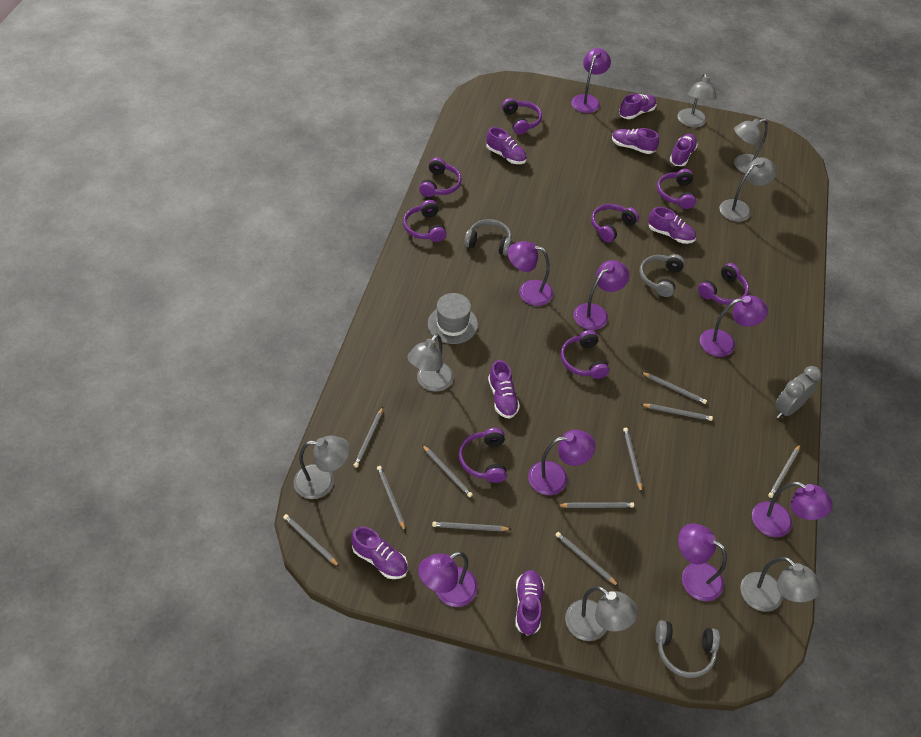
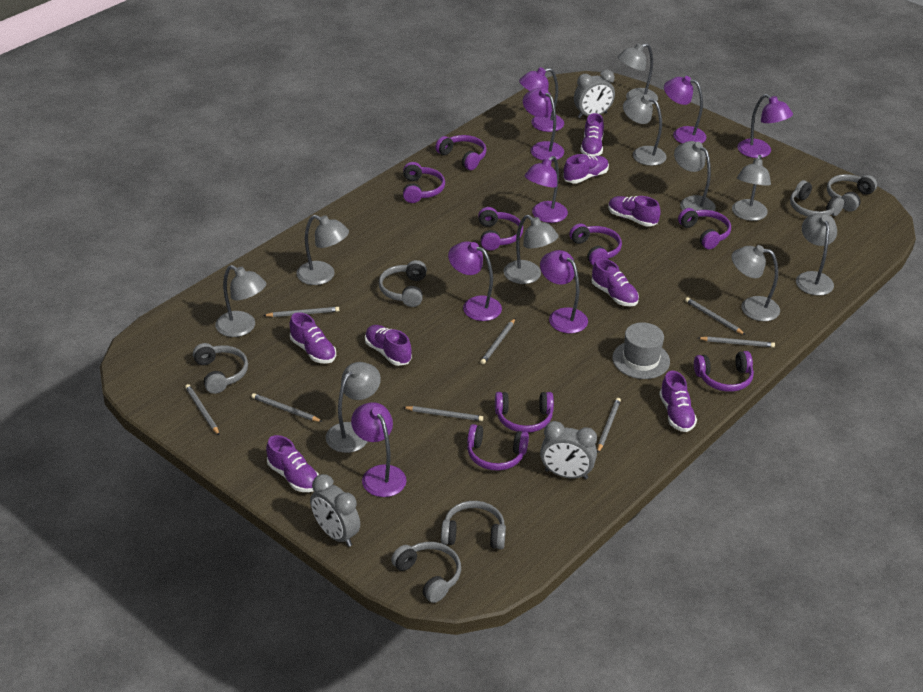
grey clock: 1 -> 3
grey headphones: 3 -> 6
grey lamp: 7 -> 10
grey pencil: 11 -> 8

